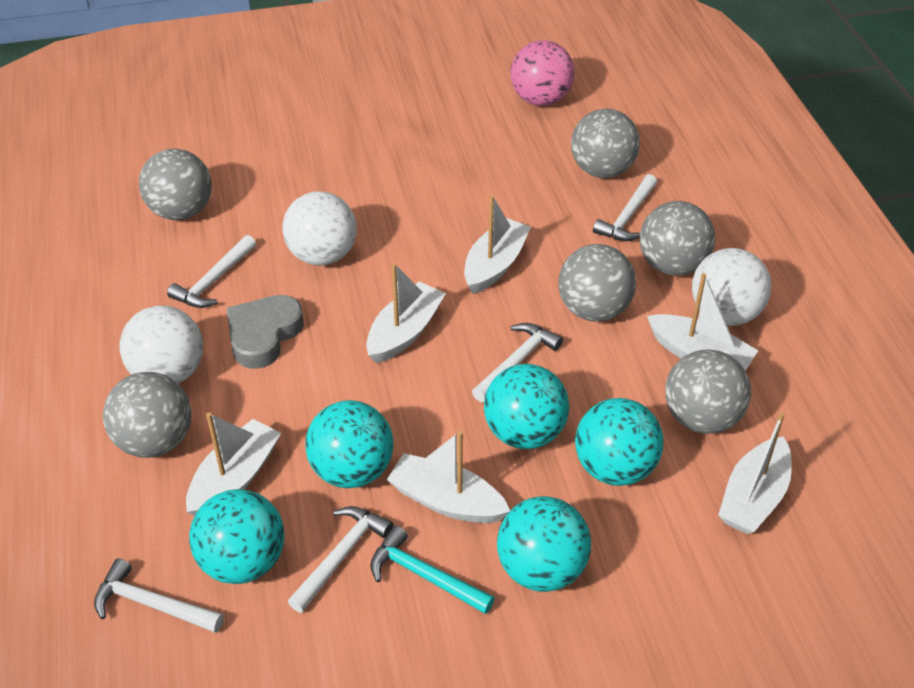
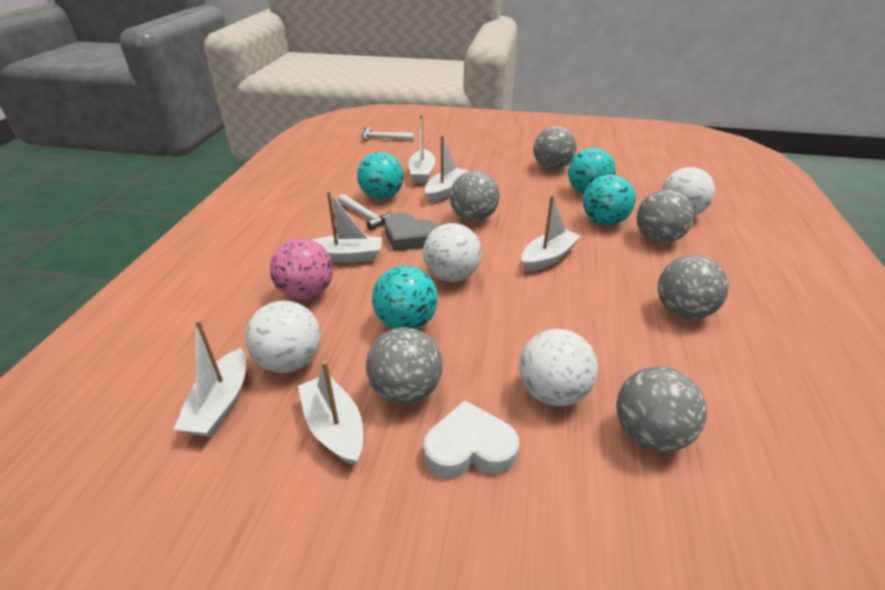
turquoise ball: 5 -> 4
turquoise hammer: 1 -> 0
white ball: 3 -> 4
white hammer: 5 -> 2
white heart: 0 -> 1

